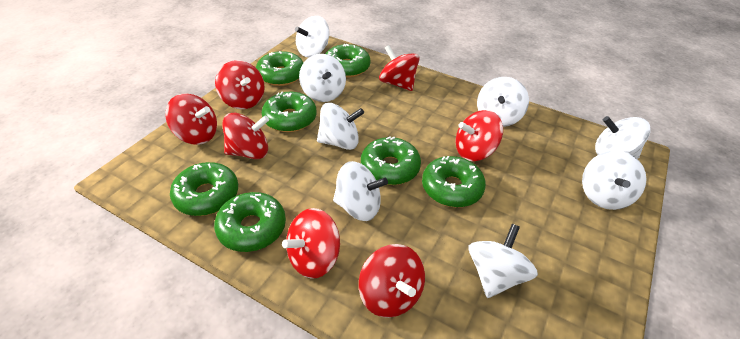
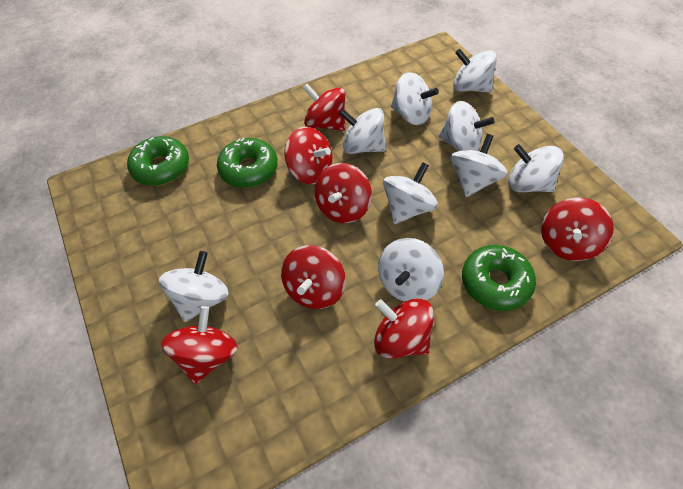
green donut: 7 -> 3
white spinning top: 8 -> 9

